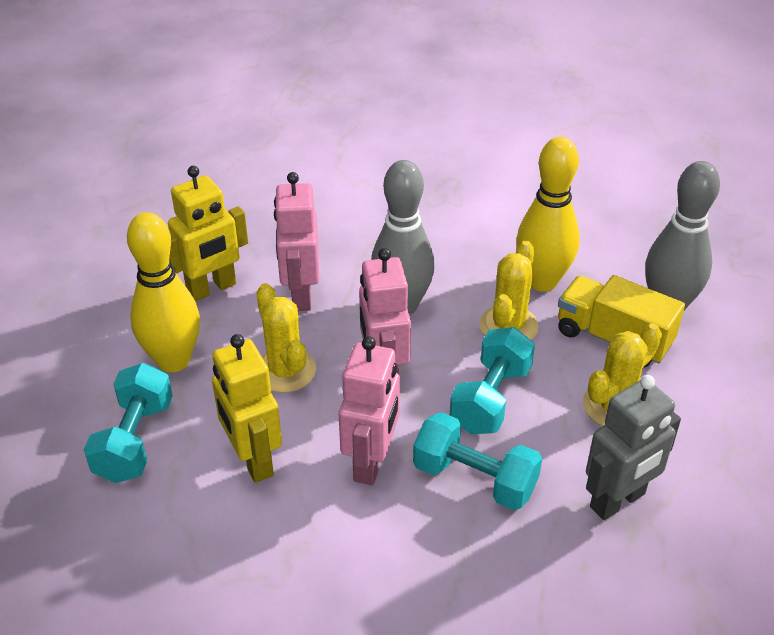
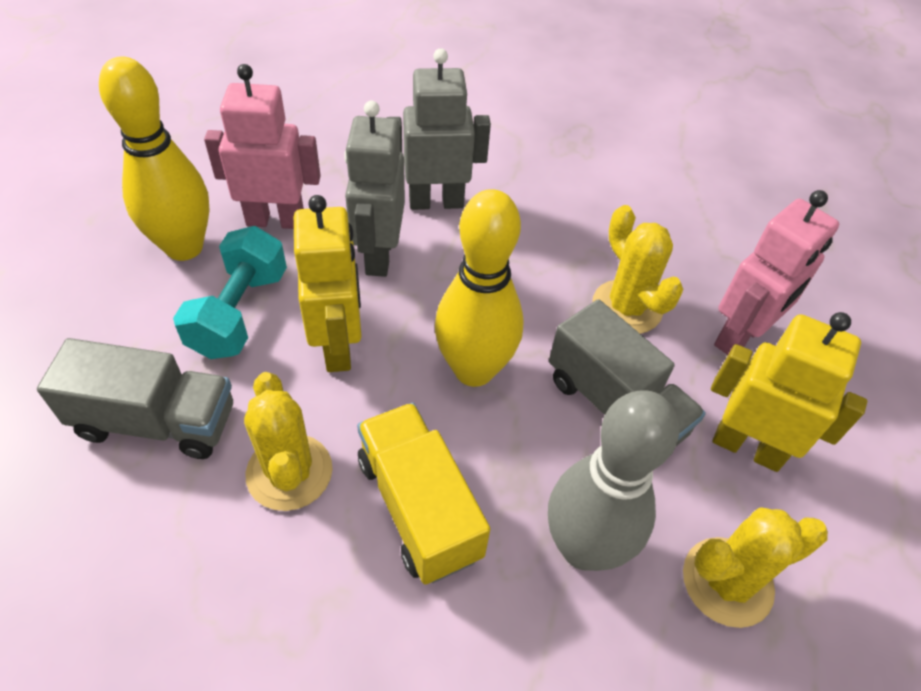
grey bowling pin: 2 -> 1
grey robot: 1 -> 2
grey truck: 0 -> 2
pink robot: 3 -> 2
turquoise dumbbell: 3 -> 1

